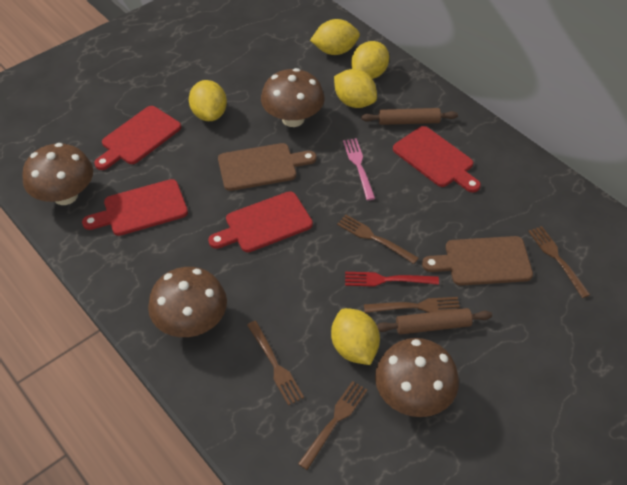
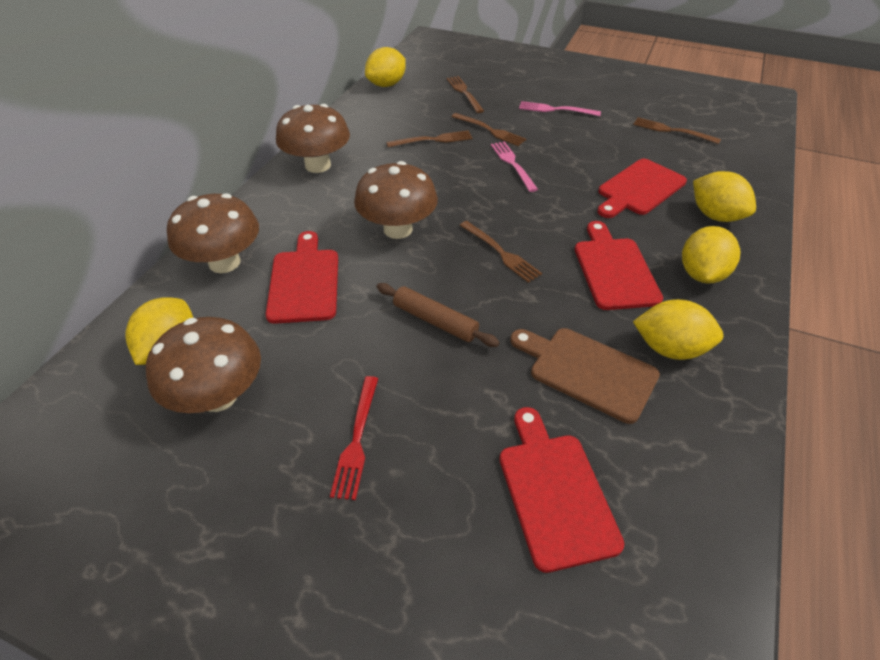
brown cutting board: 2 -> 1
brown rolling pin: 2 -> 1
pink fork: 1 -> 2

